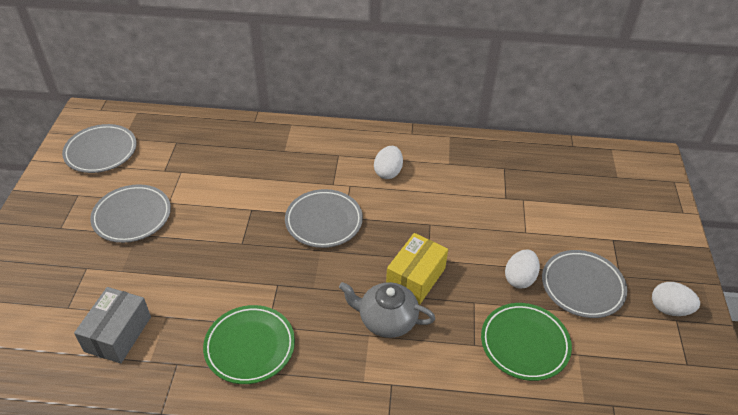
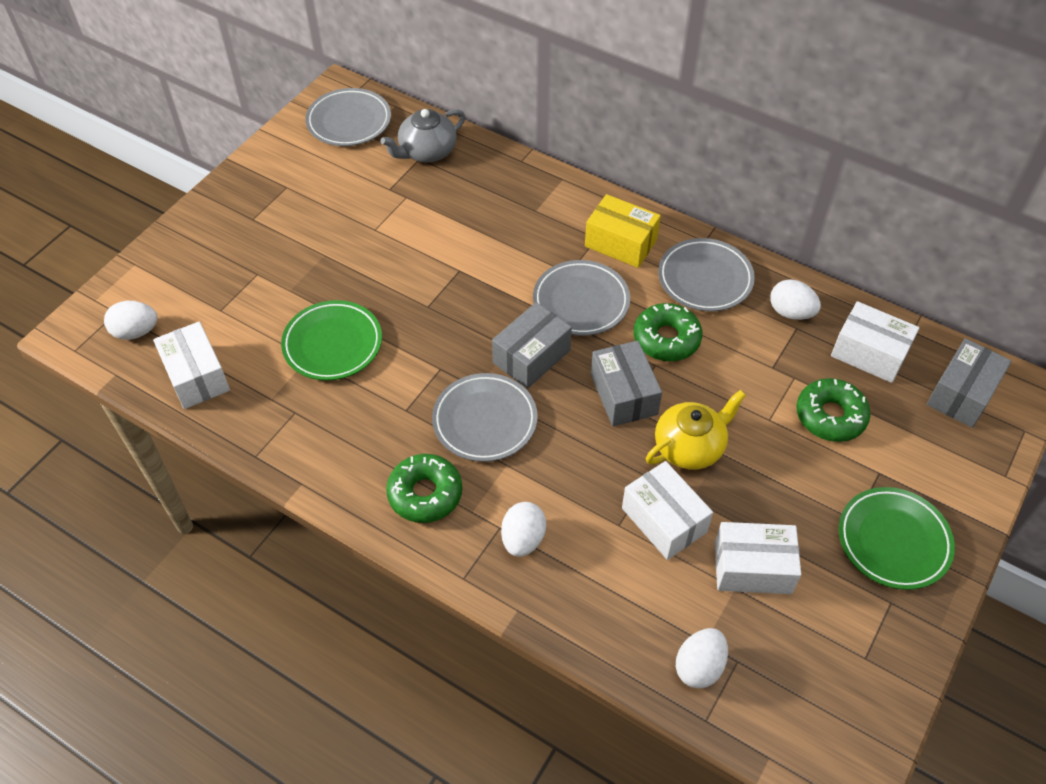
green donut: 0 -> 3
grey box: 1 -> 3
white box: 0 -> 4
white egg: 3 -> 4
yellow teapot: 0 -> 1

